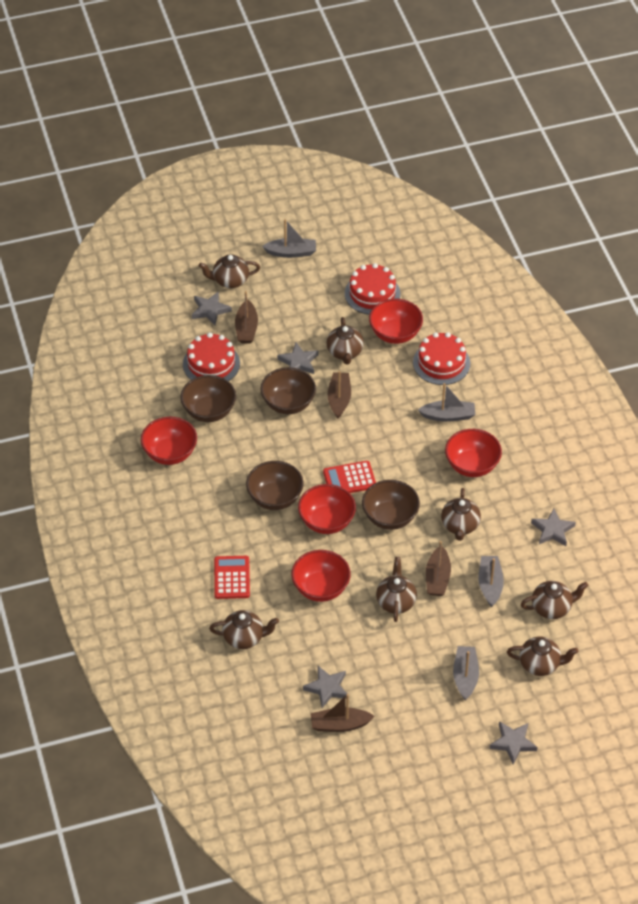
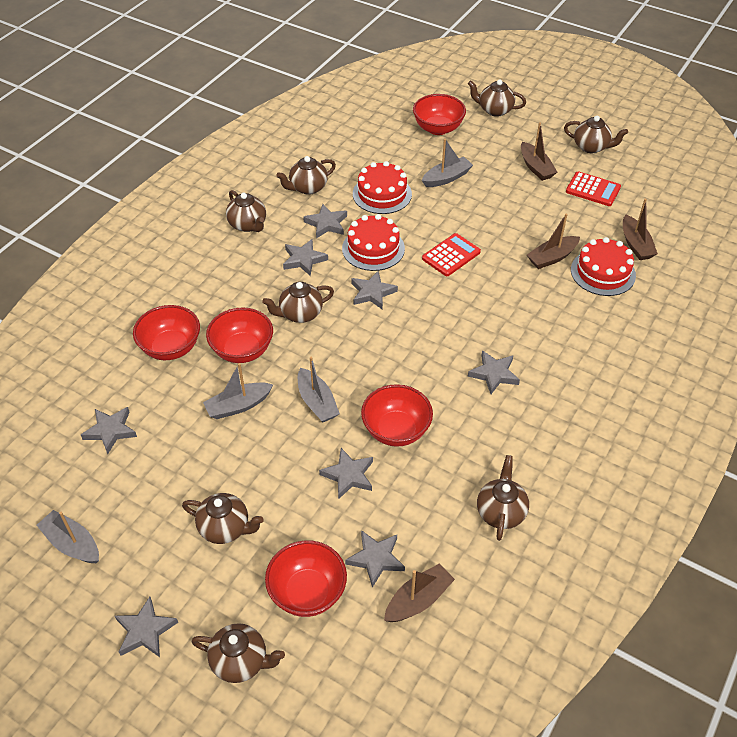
brown bowl: 4 -> 0
brown teapot: 7 -> 8
grey star: 5 -> 8

